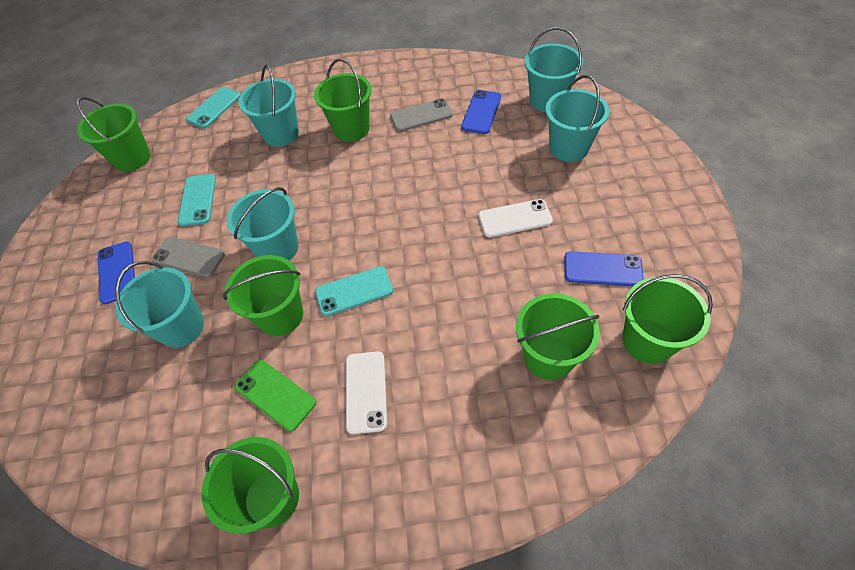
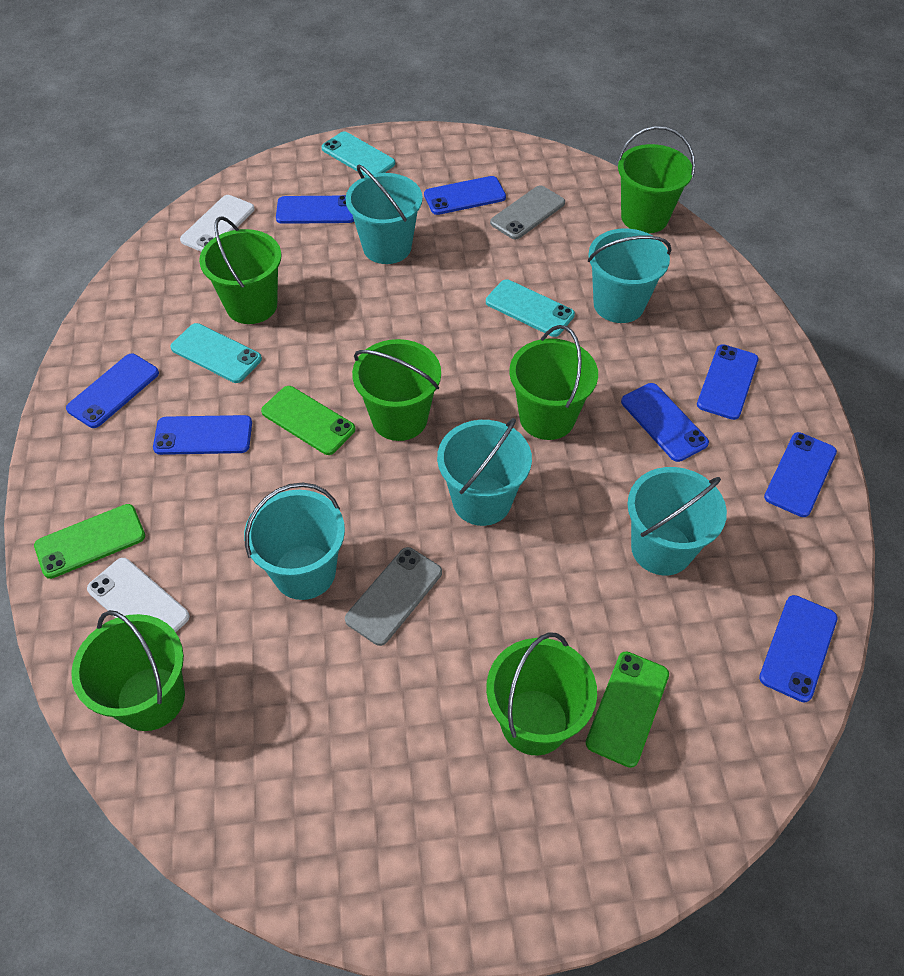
blue phone: 3 -> 8
green phone: 1 -> 3

